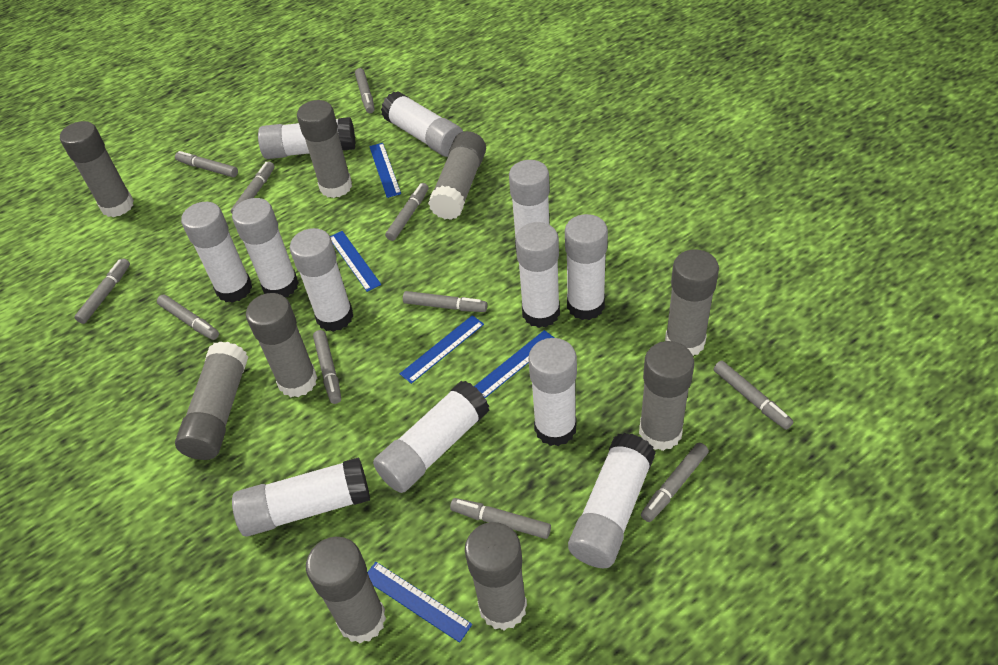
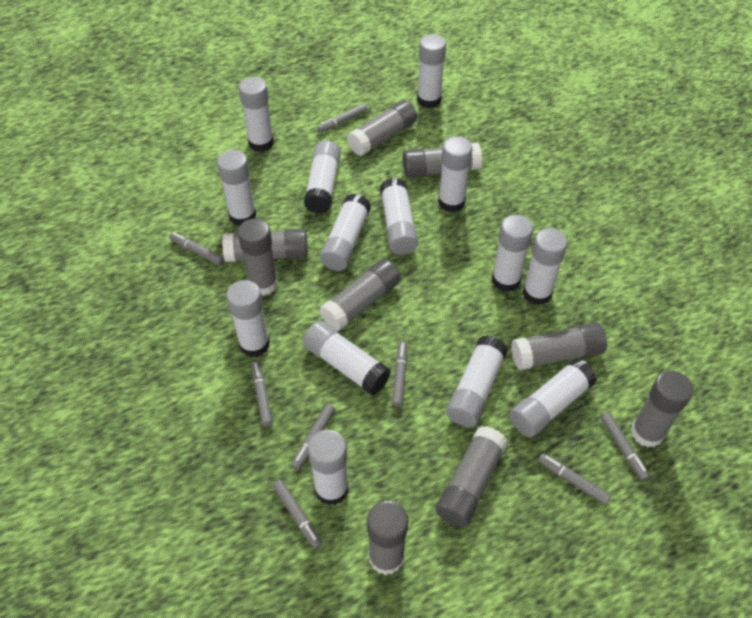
blue ruler: 5 -> 0
grey marker: 11 -> 8
white glue stick: 12 -> 14

